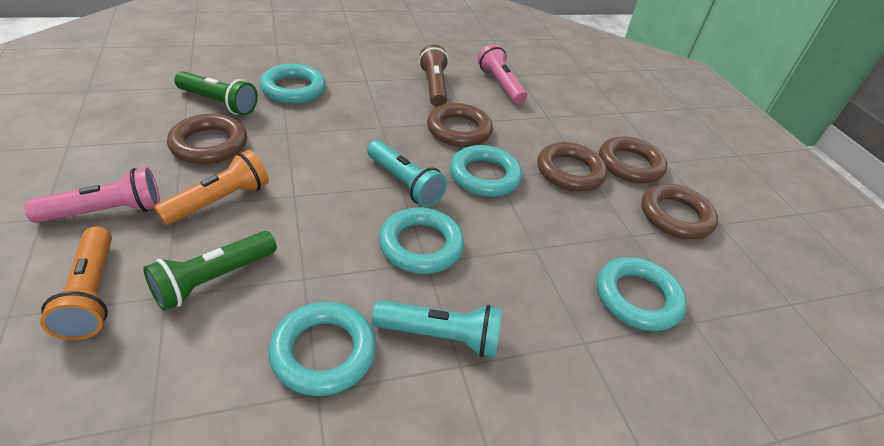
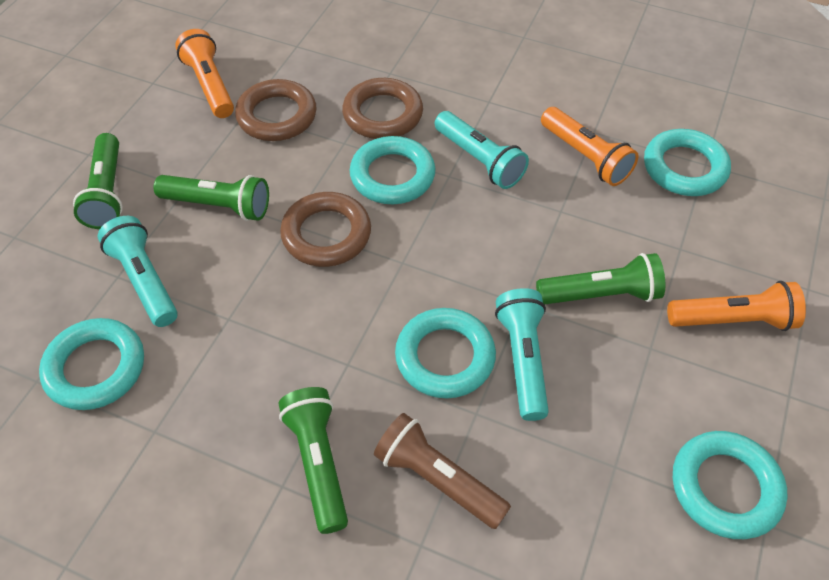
brown ring: 5 -> 3
green flashlight: 2 -> 4
orange flashlight: 2 -> 3
pink flashlight: 2 -> 0
turquoise flashlight: 2 -> 3

